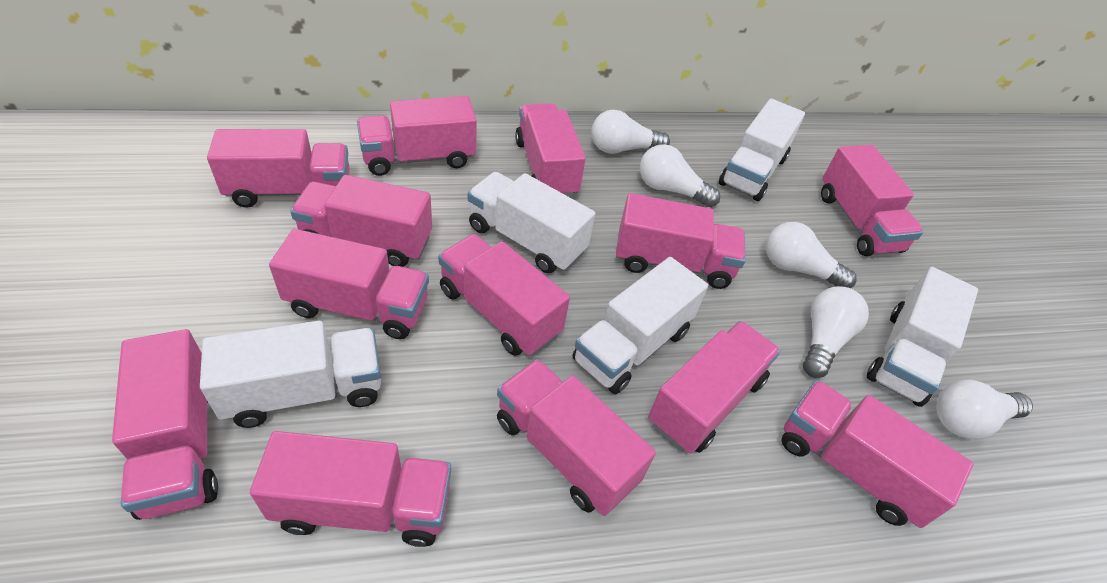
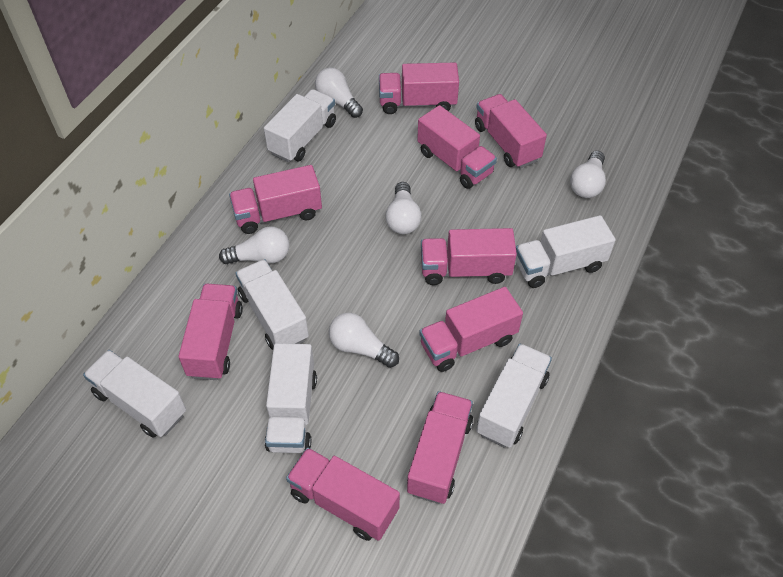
pink truck: 13 -> 9
white truck: 5 -> 6

